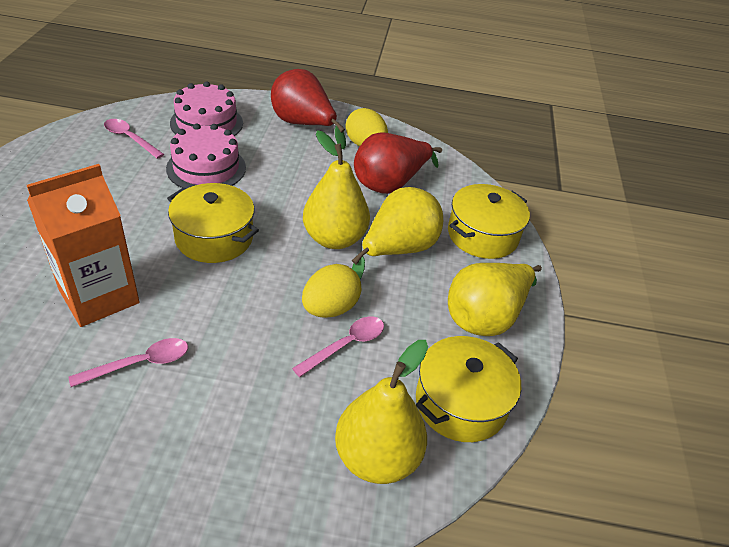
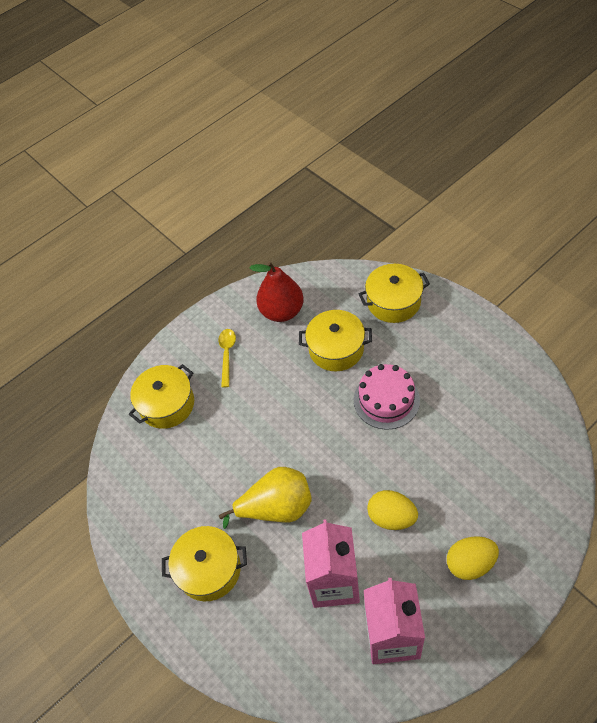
orange carton: 1 -> 0
pink cake: 2 -> 1
pink carton: 0 -> 2
pink spoon: 3 -> 0
red pear: 2 -> 1
yellow pear: 4 -> 1
yellow pot: 3 -> 4
yellow spoon: 0 -> 1

